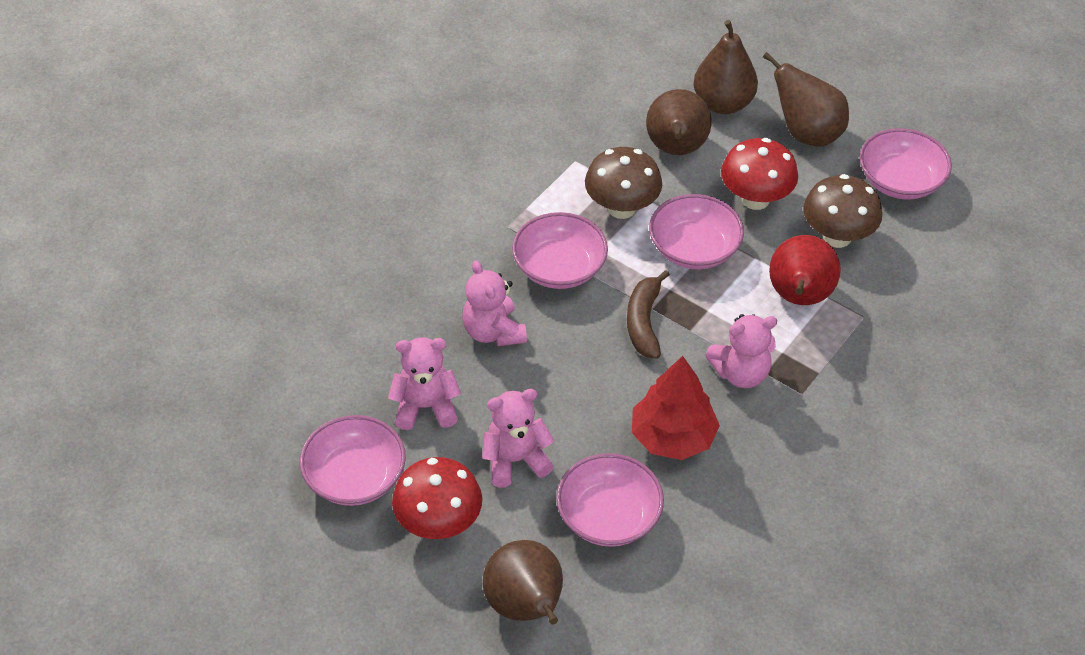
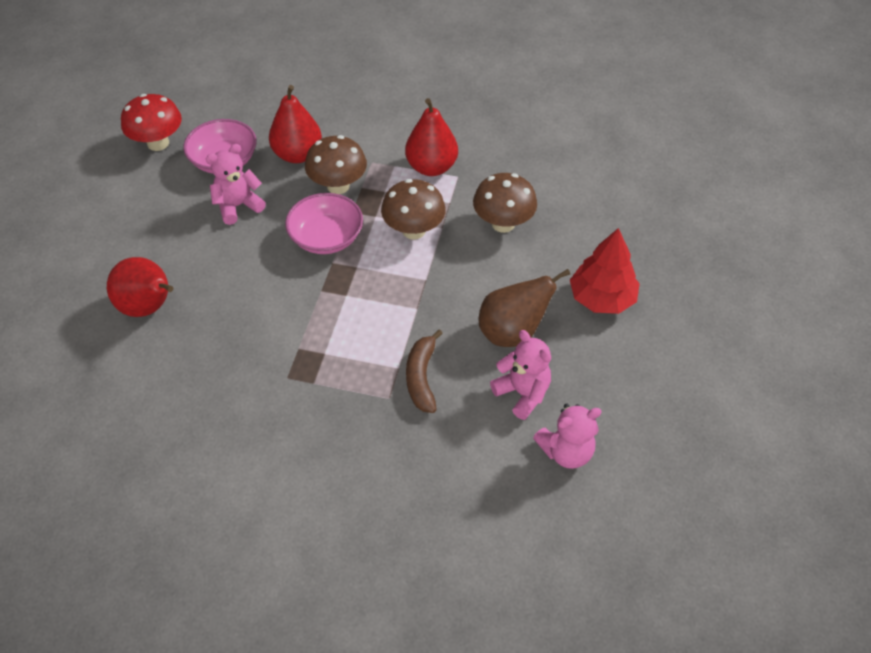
brown mushroom: 2 -> 3
brown pear: 4 -> 1
pink bowl: 5 -> 2
pink teddy bear: 4 -> 3
red mushroom: 2 -> 1
red pear: 1 -> 3

